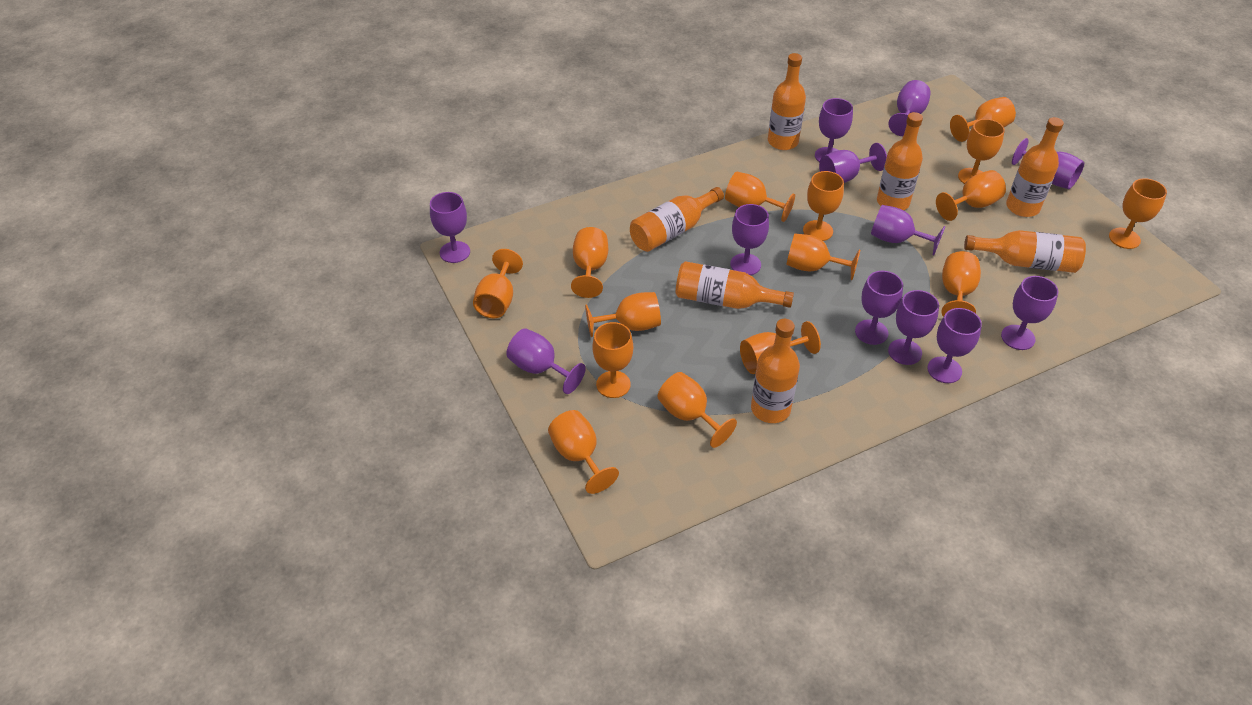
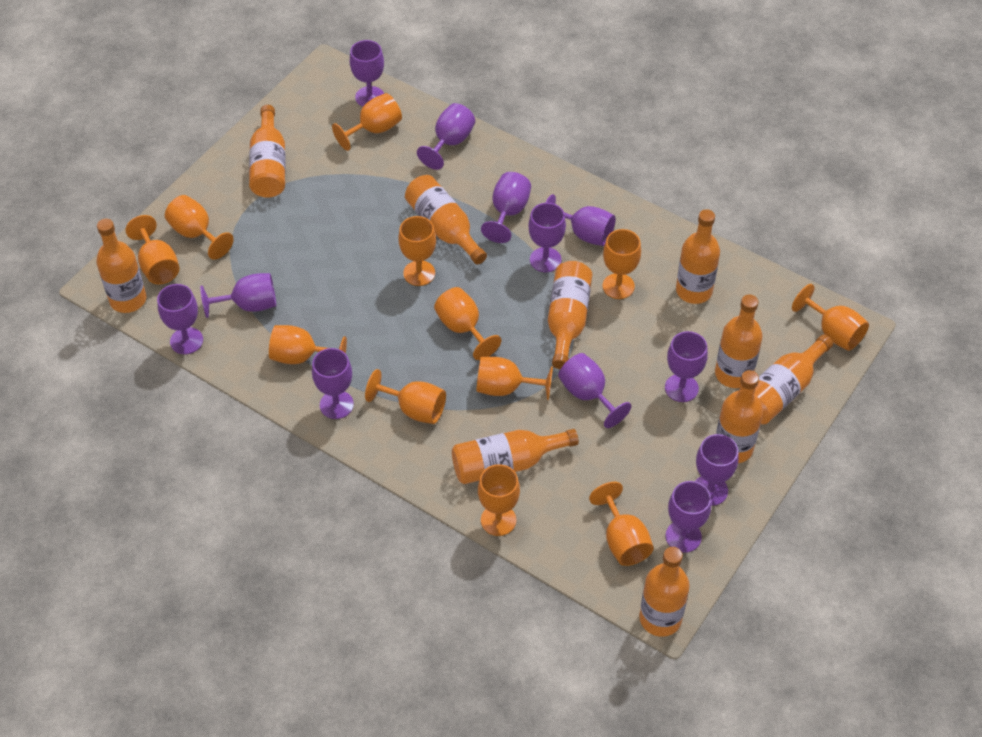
orange bottle: 7 -> 10
orange goblet: 15 -> 12

